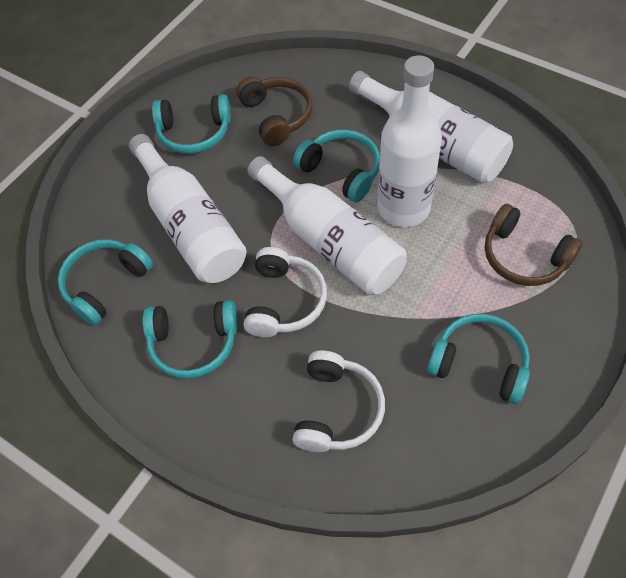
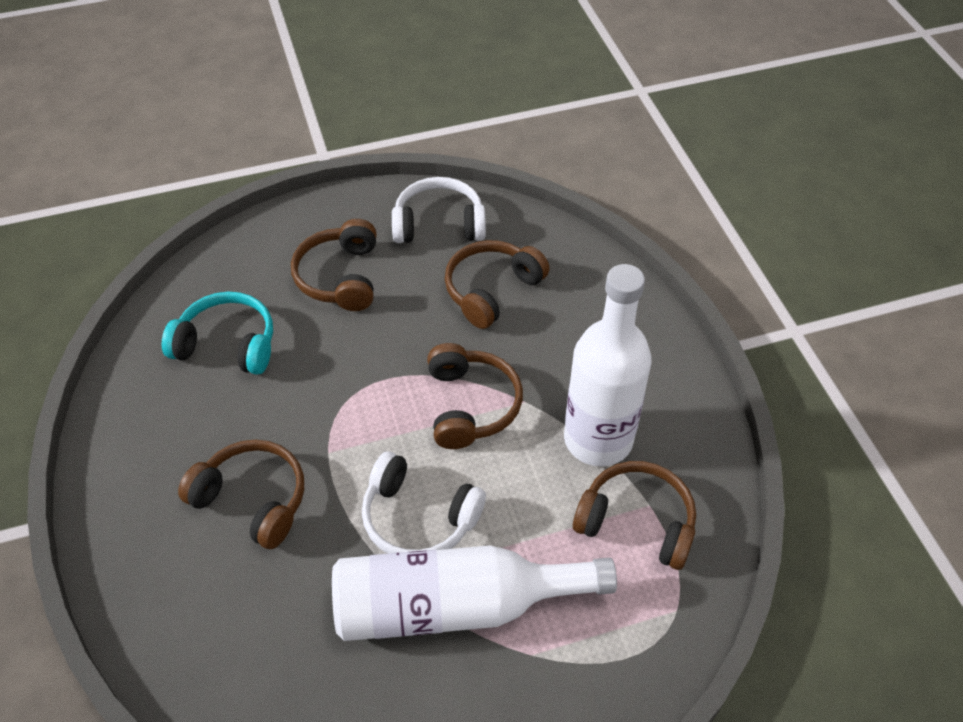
brown headphones: 2 -> 5
turquoise headphones: 5 -> 1
white bottle: 4 -> 2

